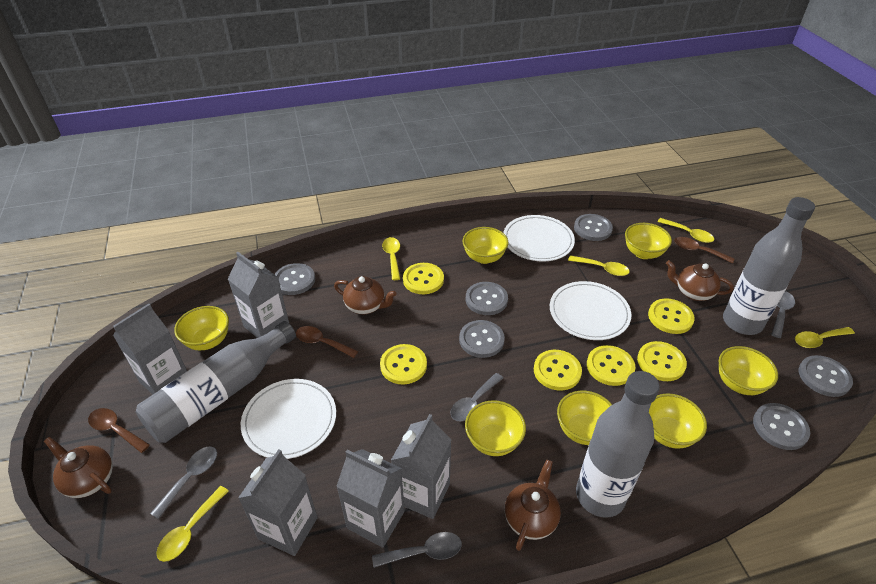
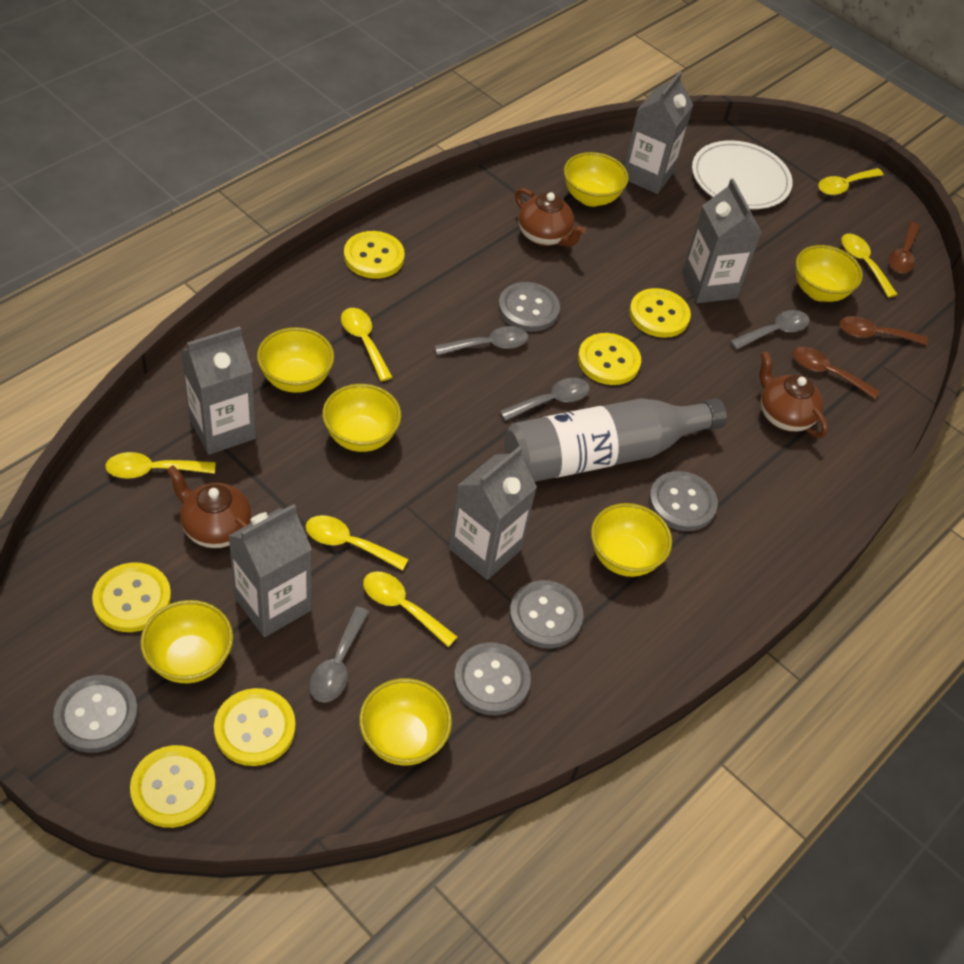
brown teapot: 4 -> 3
grey bottle: 3 -> 1
grey button: 6 -> 5
white plate: 3 -> 1
yellow spoon: 5 -> 6

